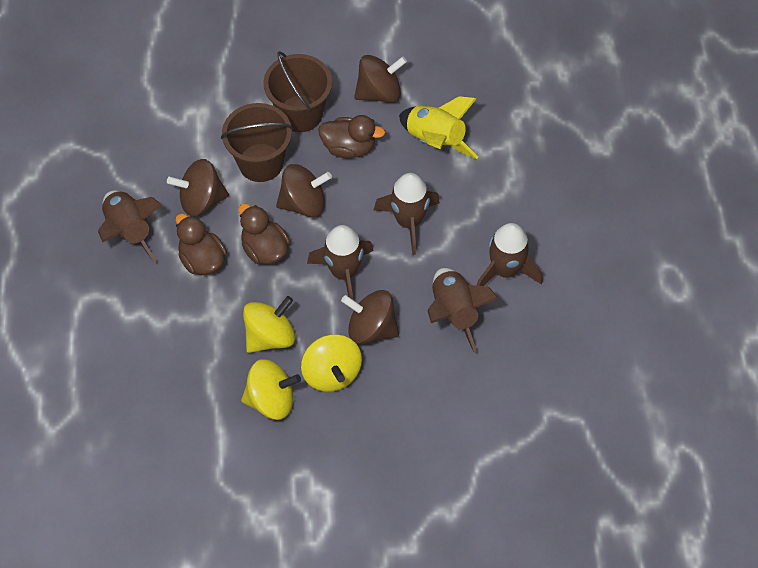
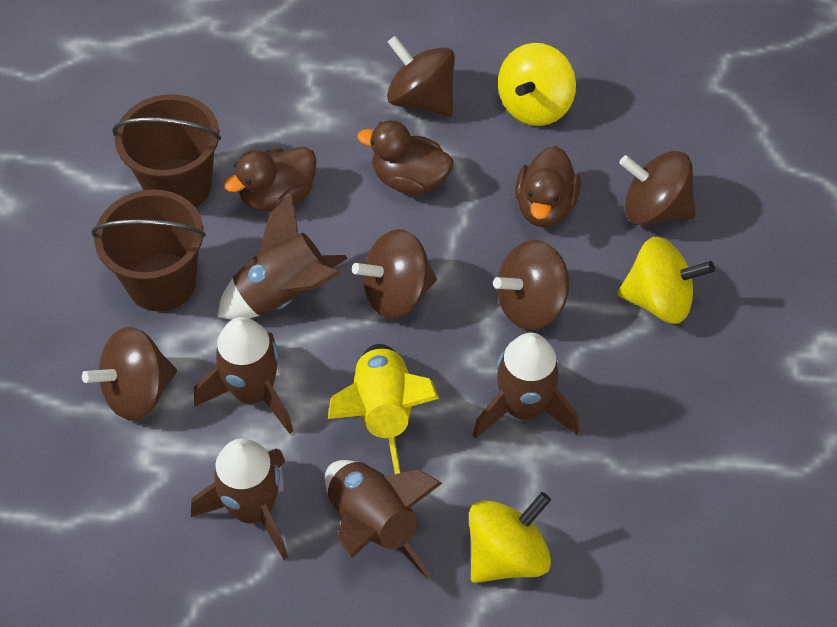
brown spinning top: 4 -> 5

